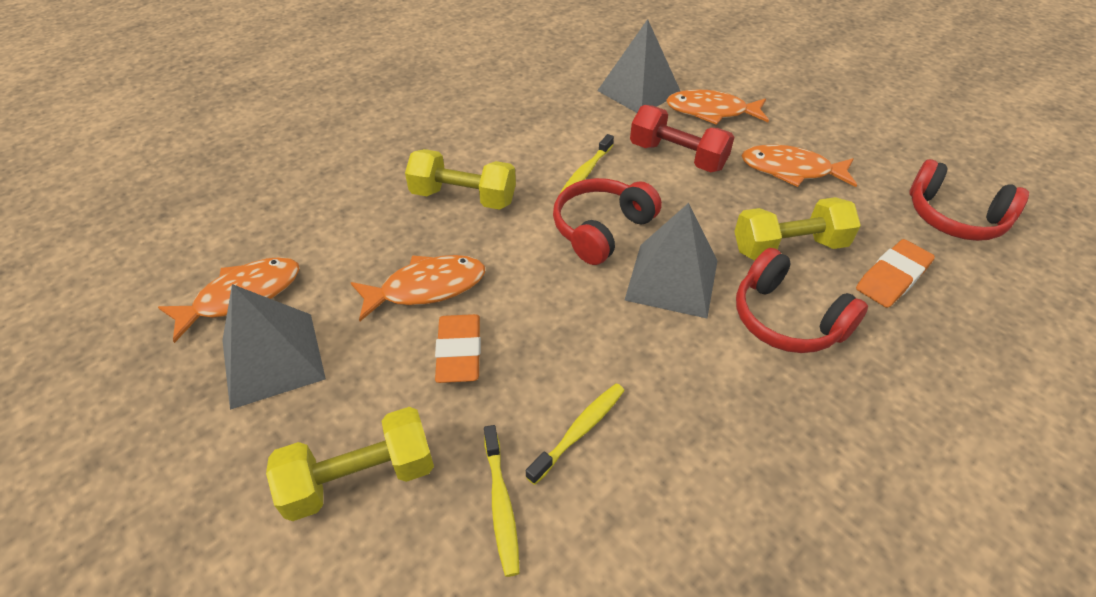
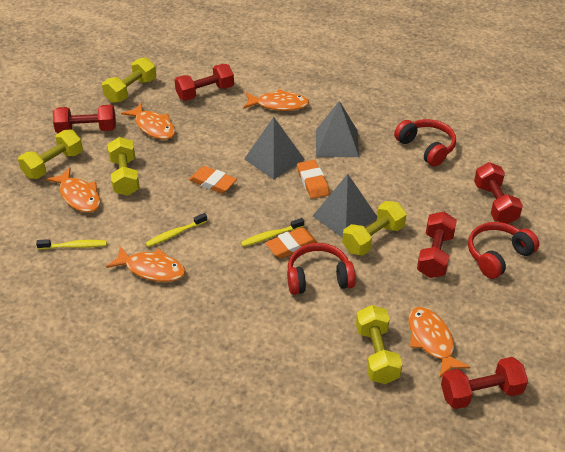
orange eraser: 2 -> 3
orange fish: 4 -> 5
red dumbbell: 1 -> 5
yellow dumbbell: 3 -> 5

